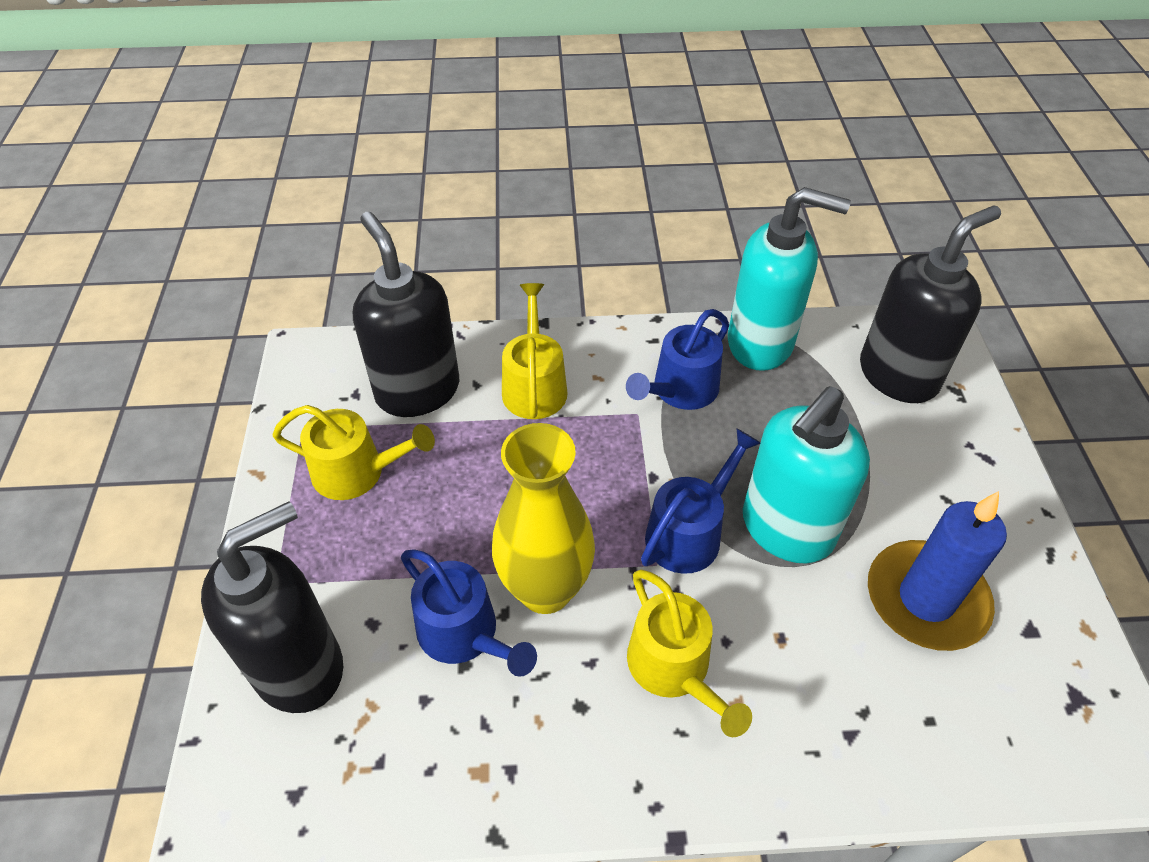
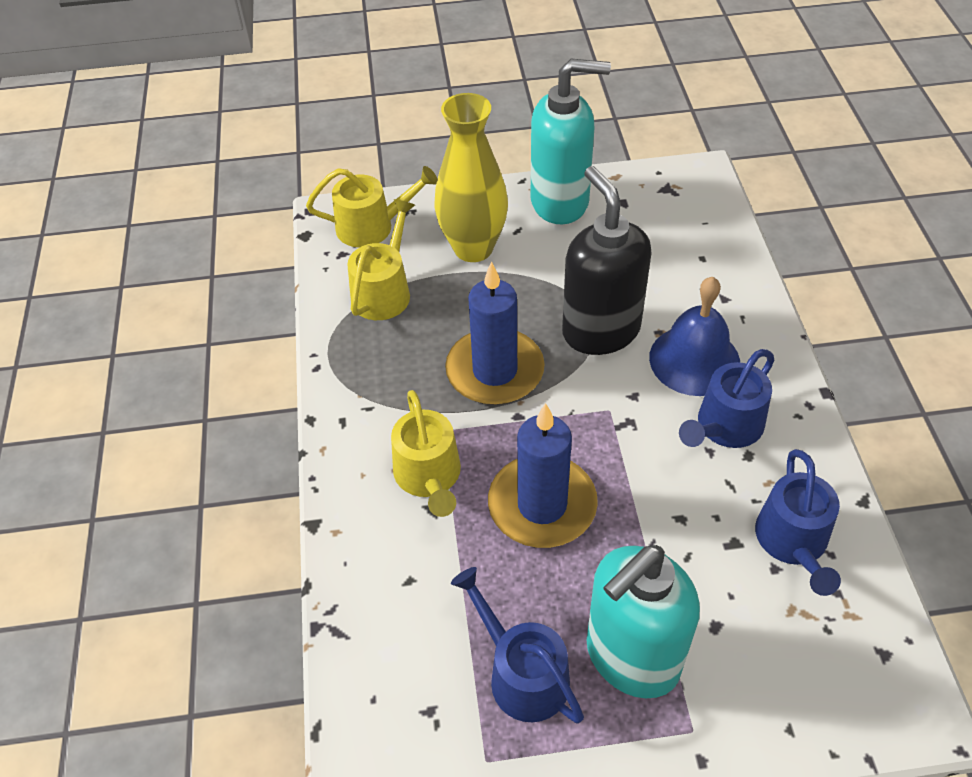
black soap dispenser: 3 -> 1
blue bell: 0 -> 1
blue candle: 1 -> 2

